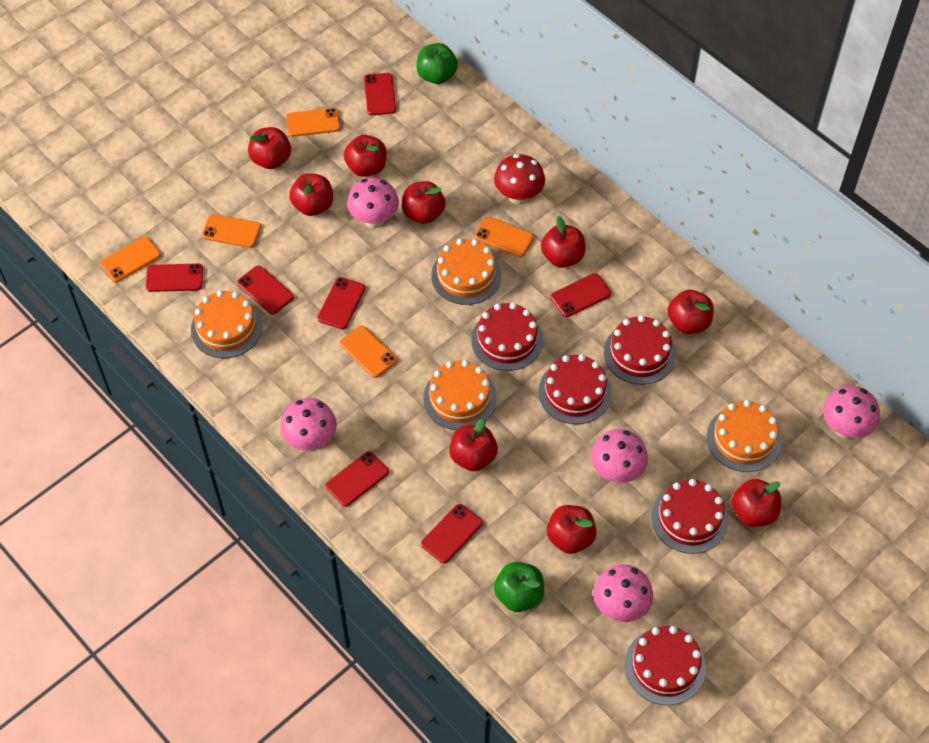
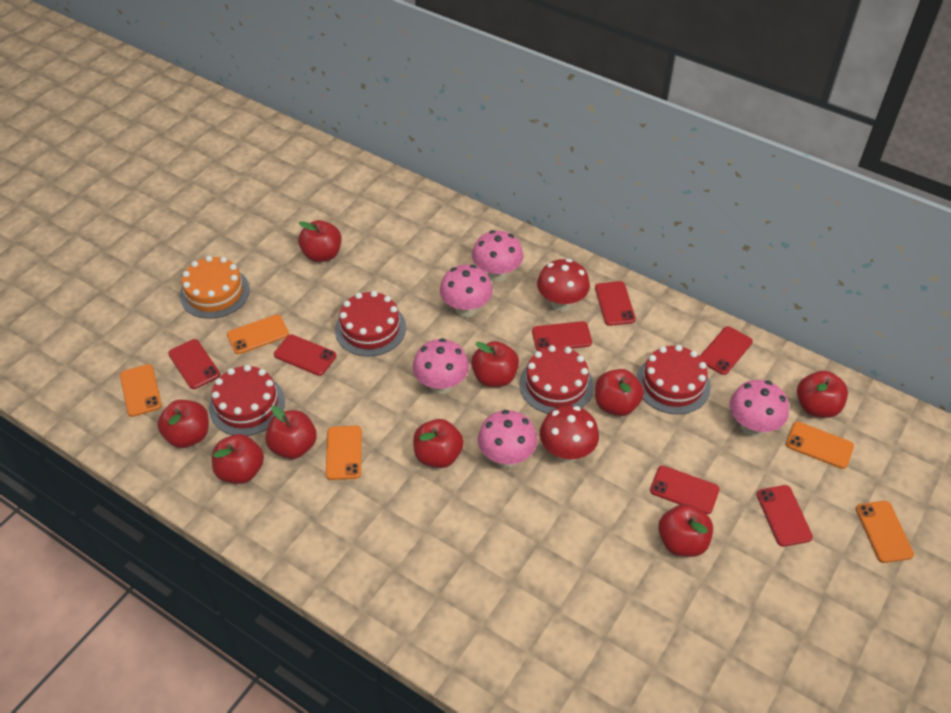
green apple: 2 -> 0
orange cake: 4 -> 1
red cake: 5 -> 4
red mushroom: 1 -> 2

